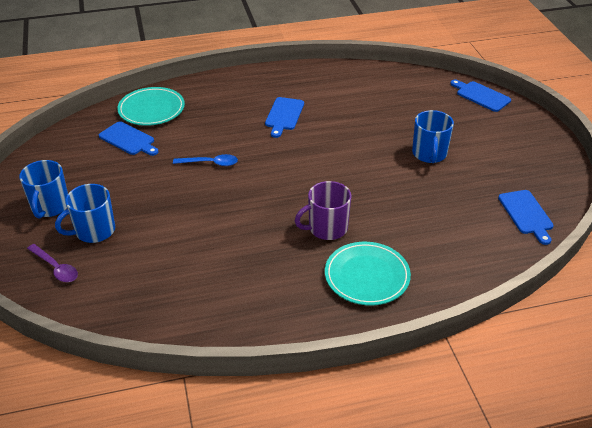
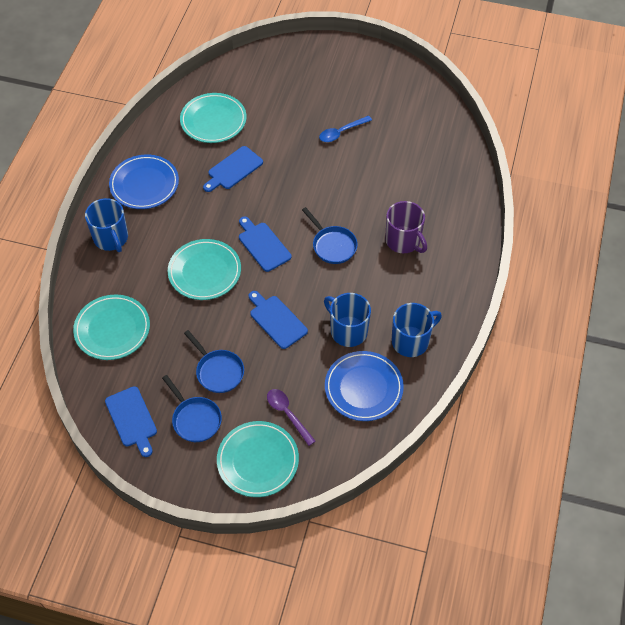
blue pan: 0 -> 3
blue plate: 0 -> 2
turquoise plate: 2 -> 4

